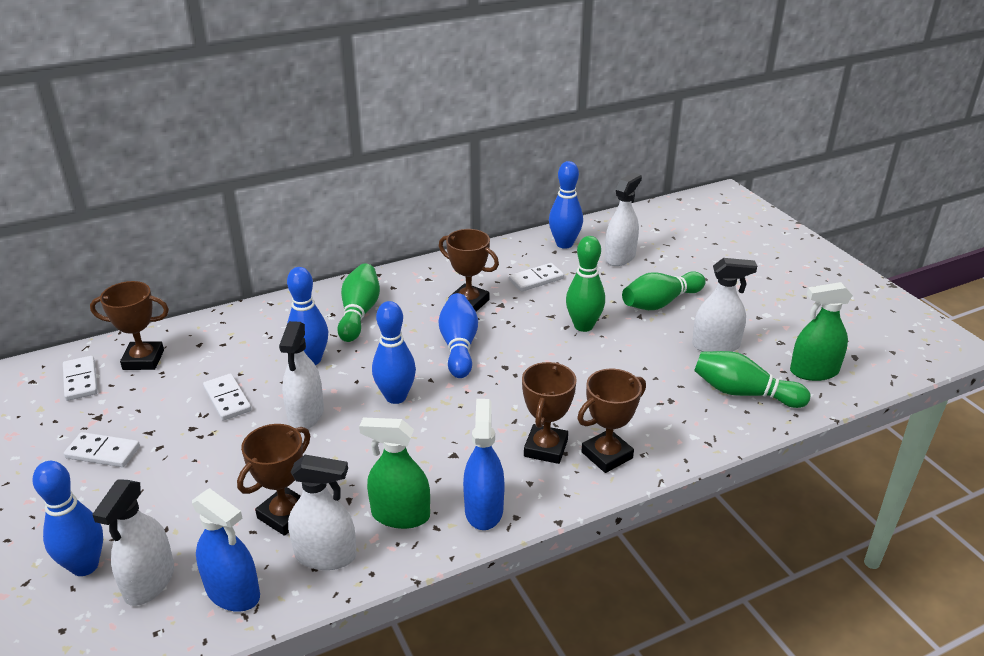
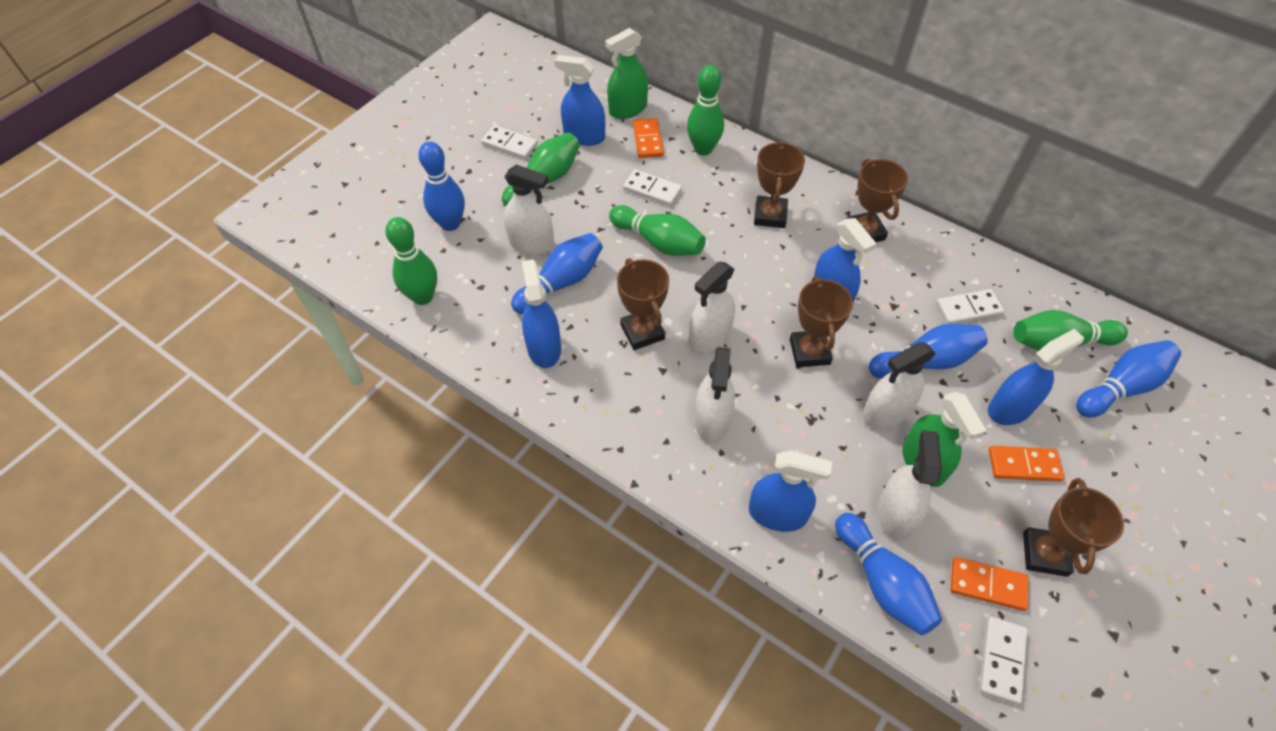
blue spray bottle: 2 -> 5
green bowling pin: 4 -> 5
orange domino: 0 -> 3

